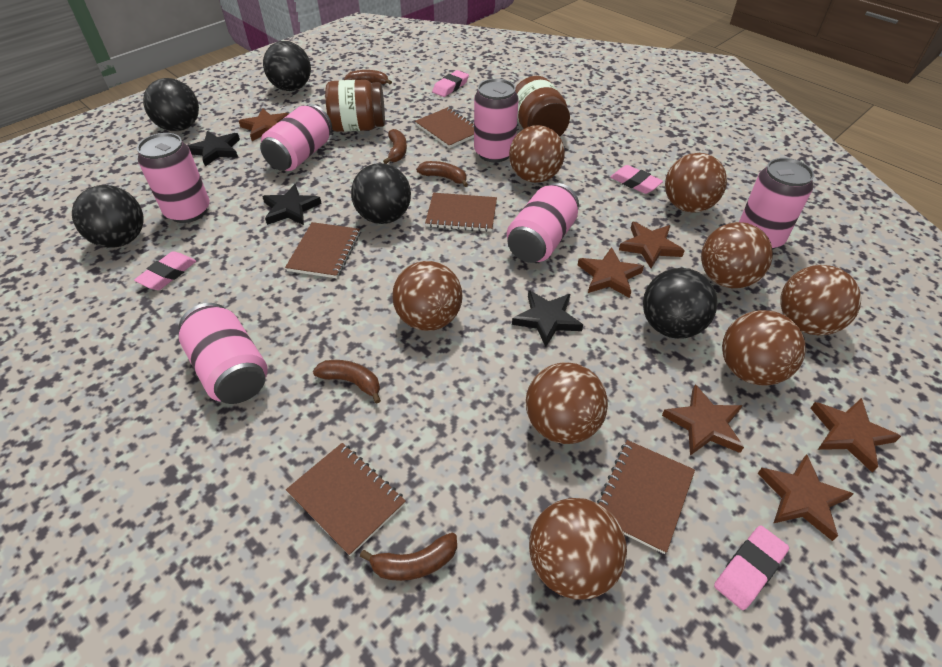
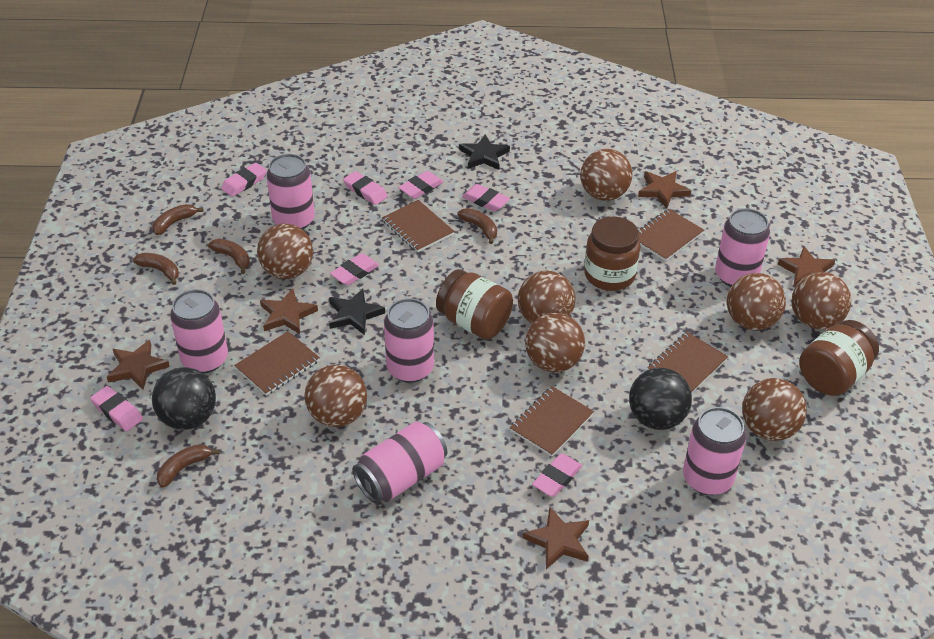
black ball: 5 -> 2
black star: 3 -> 2
brown jar: 2 -> 3
brown star: 6 -> 5
pink eraser: 4 -> 7

